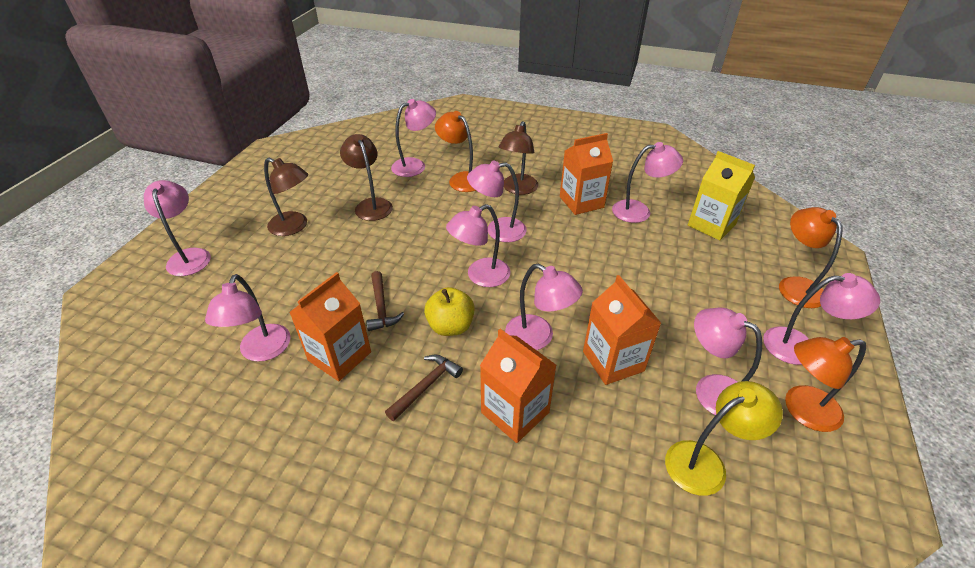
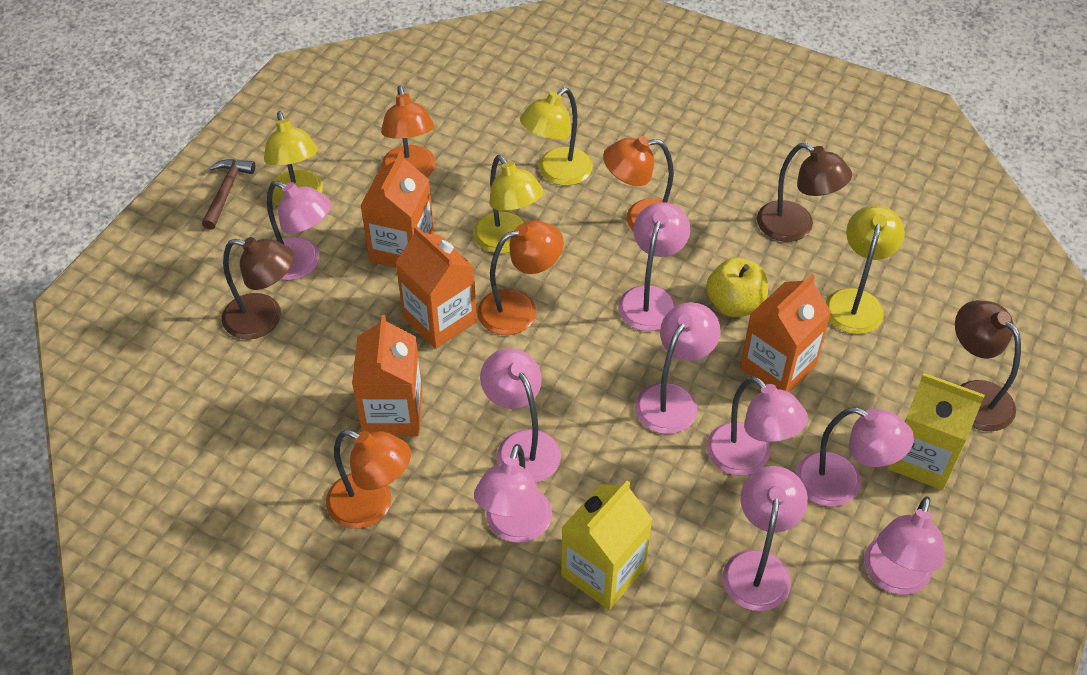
brown hammer: 2 -> 1
orange lamp: 3 -> 4
yellow carton: 1 -> 2
yellow lamp: 1 -> 4

